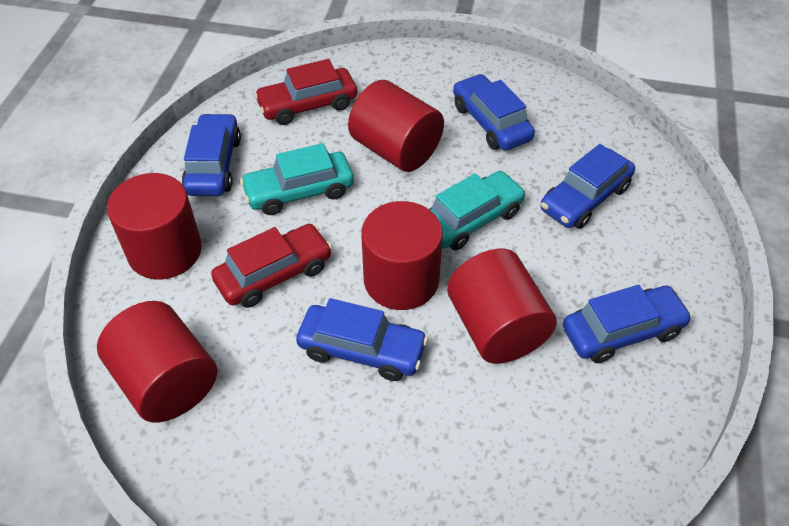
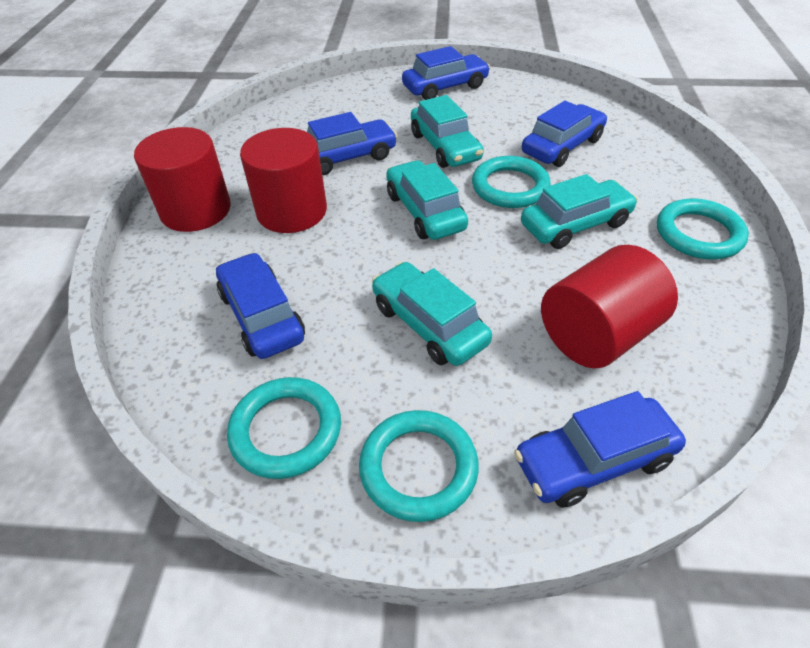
red car: 2 -> 0
red cylinder: 5 -> 3
turquoise car: 2 -> 4
turquoise ring: 0 -> 4

